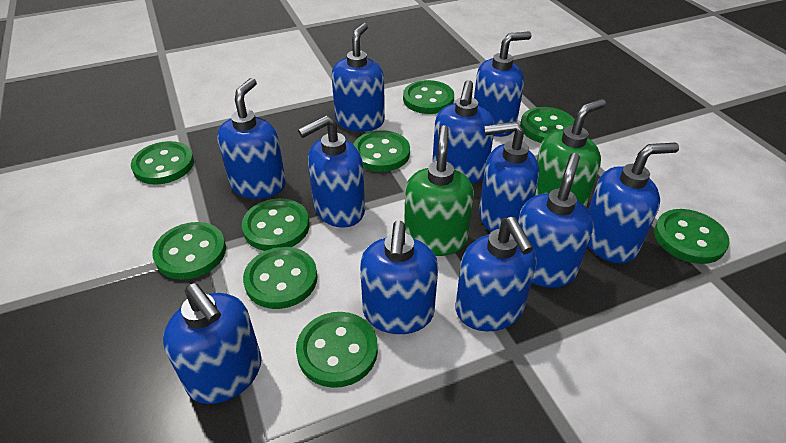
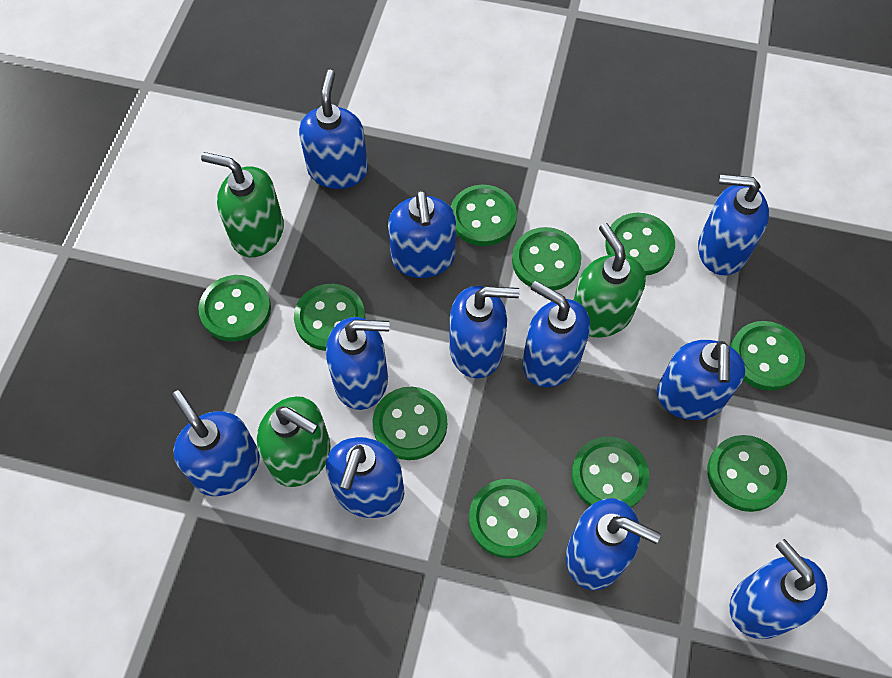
green button: 9 -> 10
green soap dispenser: 2 -> 3

